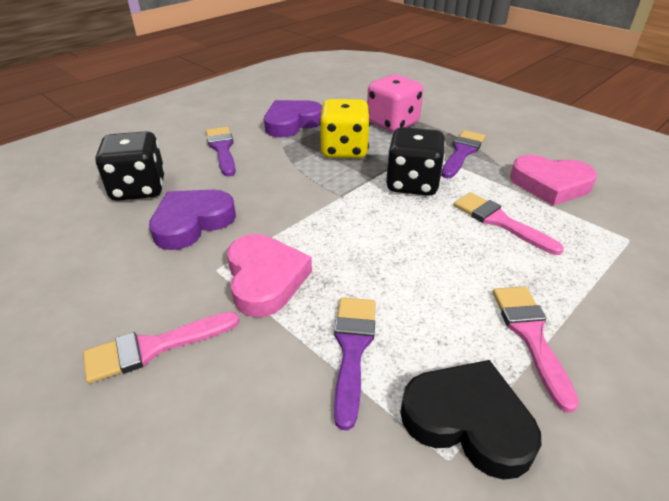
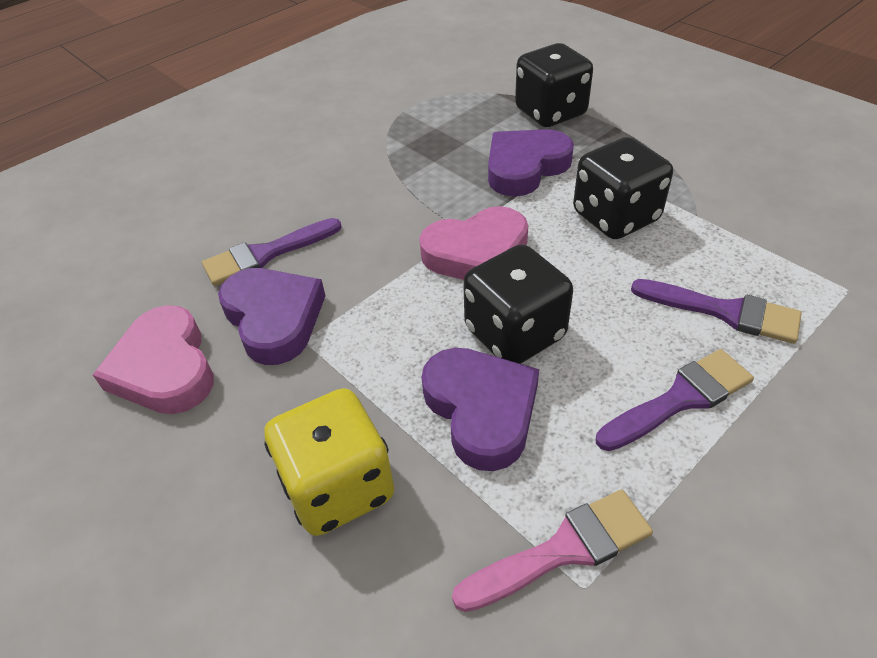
black dice: 2 -> 3
black heart: 1 -> 0
pink brush: 3 -> 1
pink dice: 1 -> 0
purple heart: 2 -> 3

